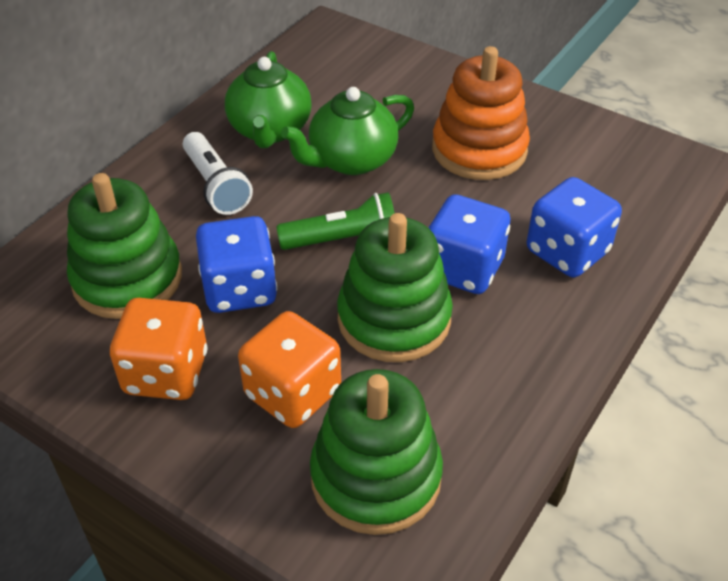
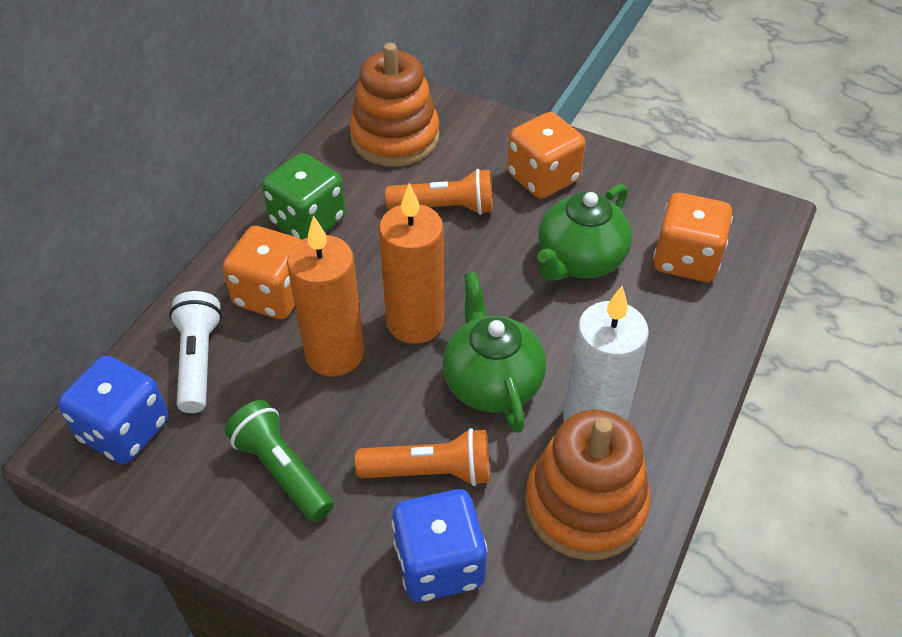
blue dice: 3 -> 2
green dice: 0 -> 1
green stacking toy: 3 -> 0
orange candle: 0 -> 2
orange dice: 2 -> 3
orange flashlight: 0 -> 2
orange stacking toy: 1 -> 2
white candle: 0 -> 1

